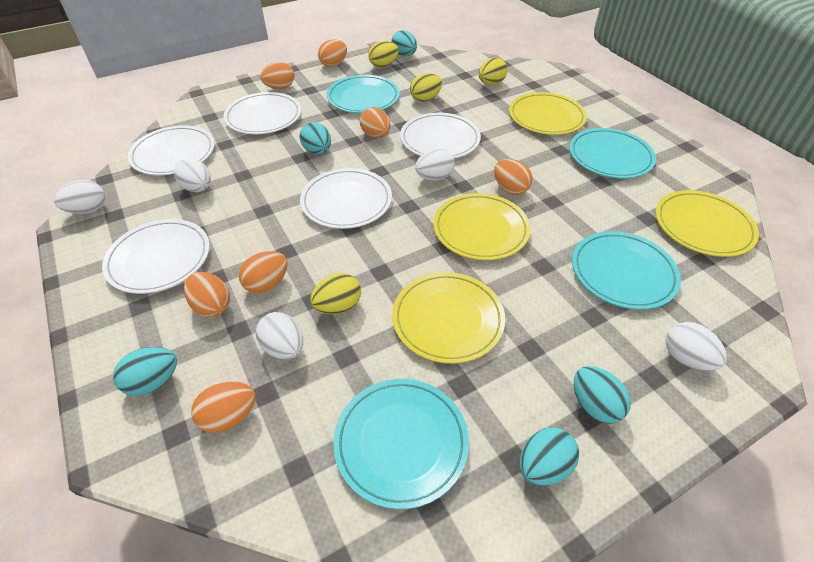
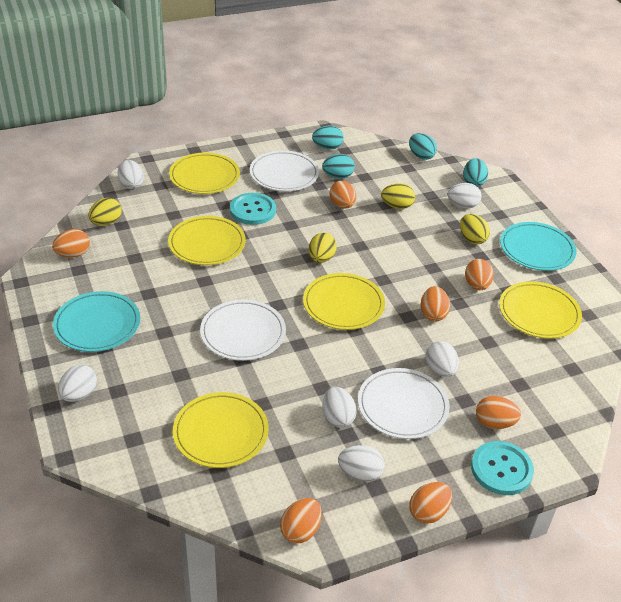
turquoise button: 0 -> 2
turquoise egg: 5 -> 4
turquoise plate: 4 -> 2
white egg: 5 -> 6
white plate: 5 -> 3
yellow plate: 4 -> 5

